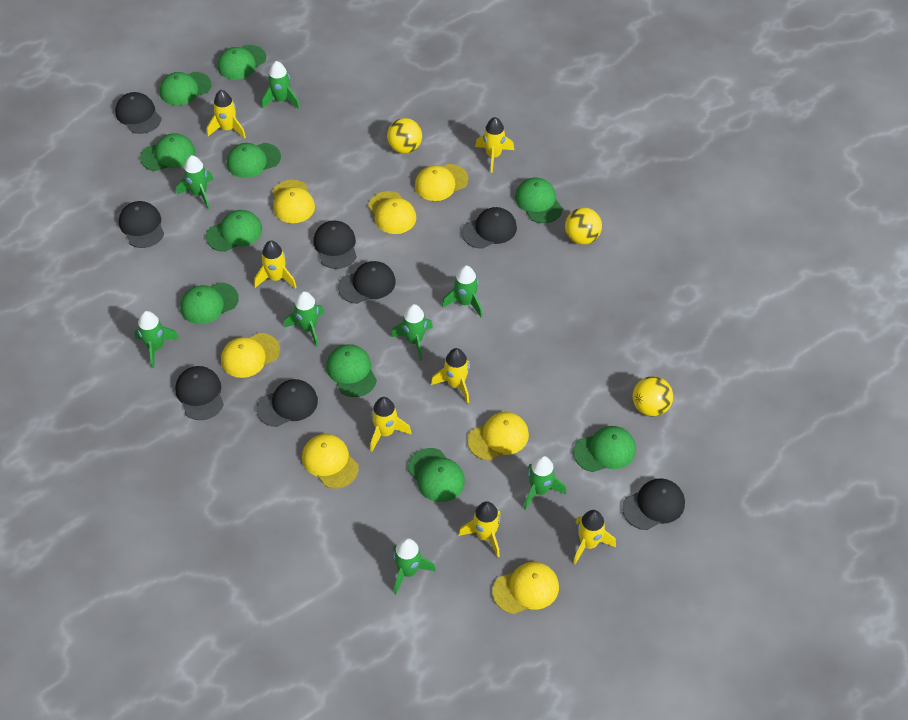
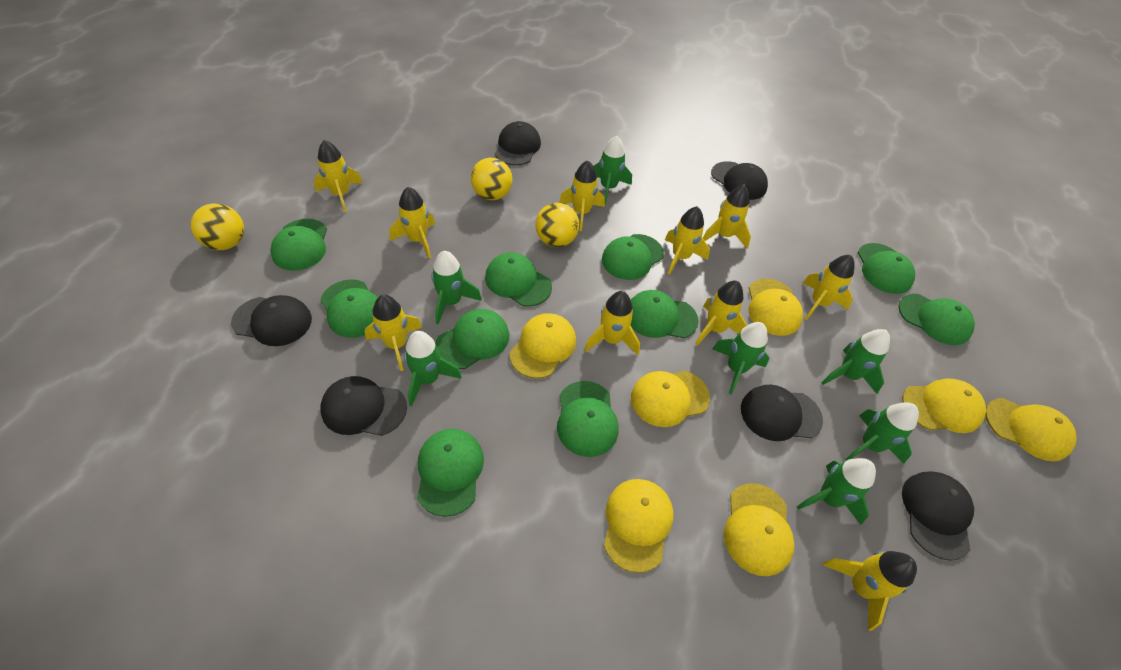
black cap: 8 -> 6
green rocket: 8 -> 7
yellow rocket: 7 -> 10

